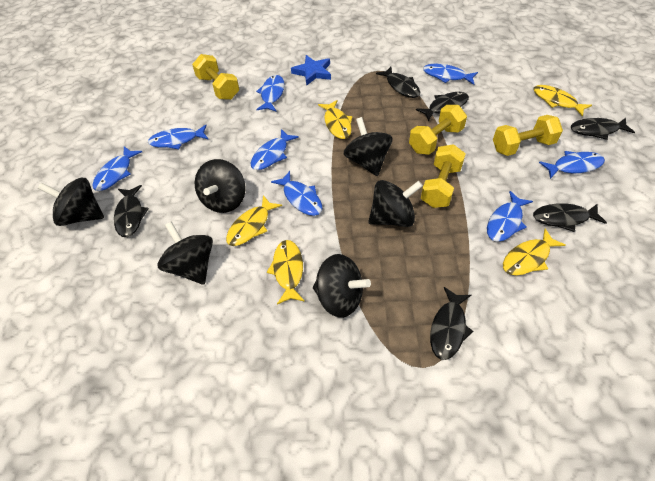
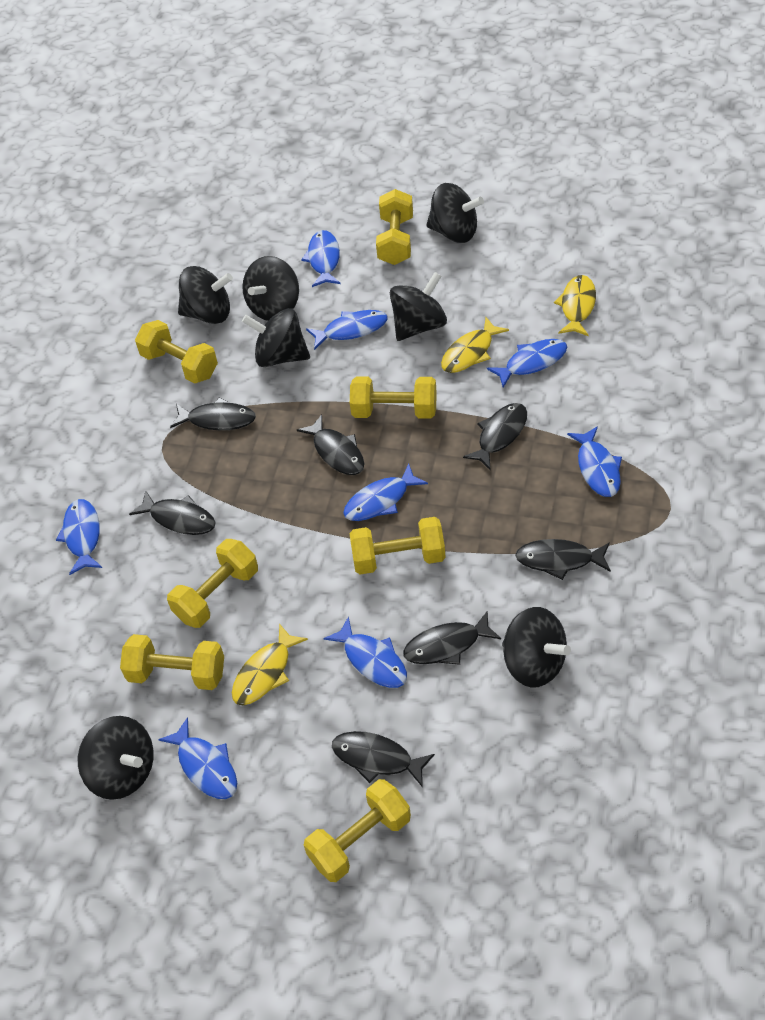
black fish: 6 -> 7
black spinning top: 6 -> 7
blue star: 1 -> 0
yellow dumbbell: 4 -> 7
yellow fish: 5 -> 3

